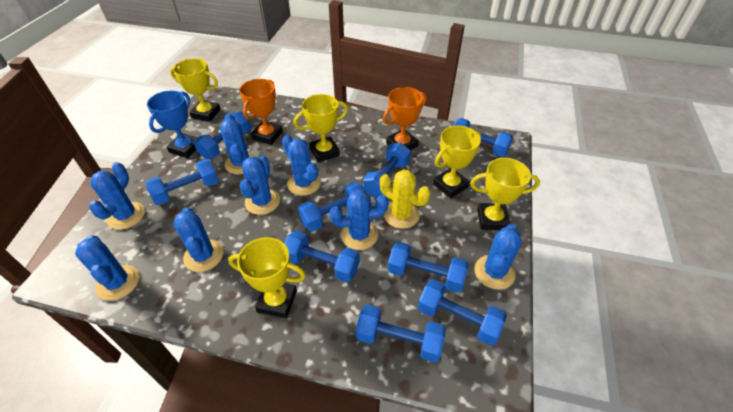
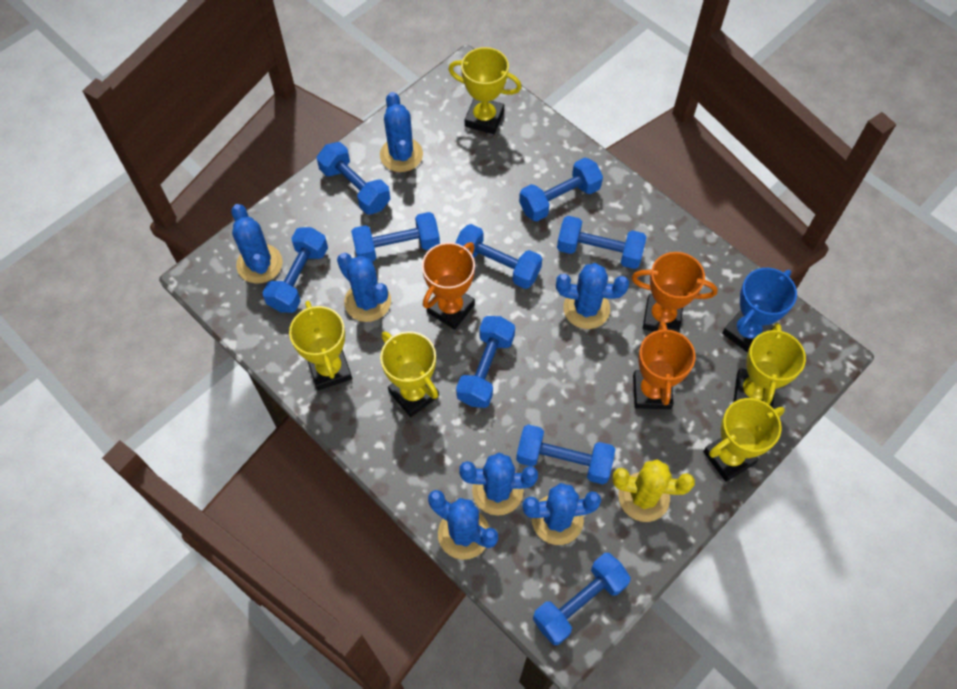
blue cactus: 8 -> 7
orange trophy: 2 -> 3

